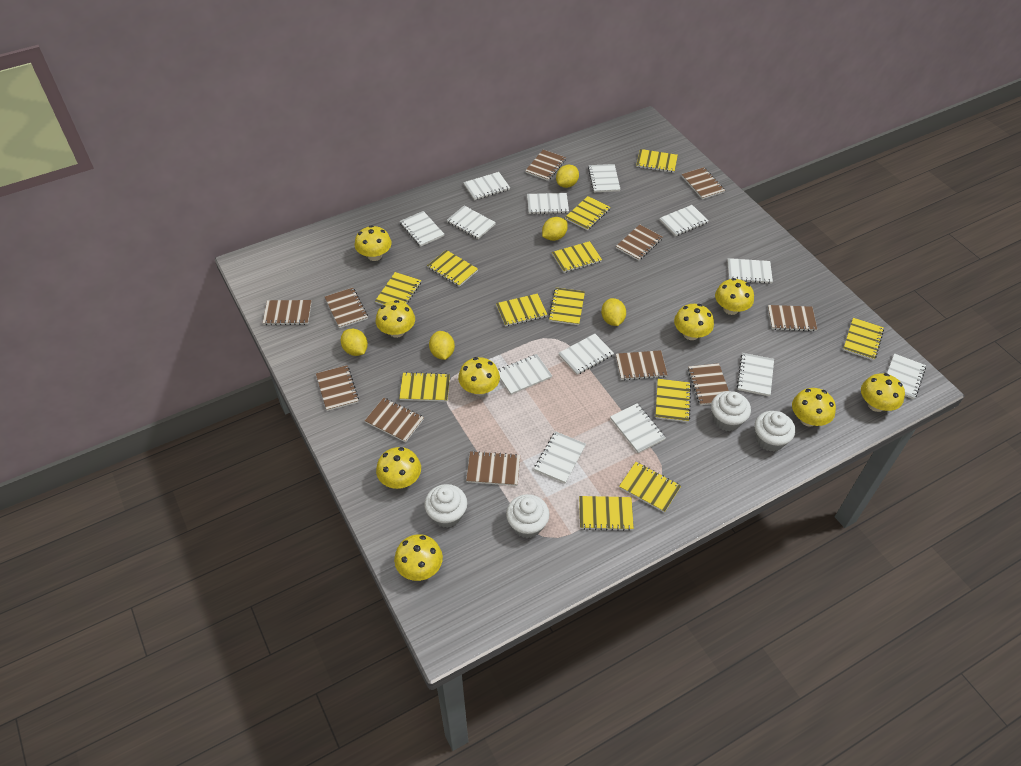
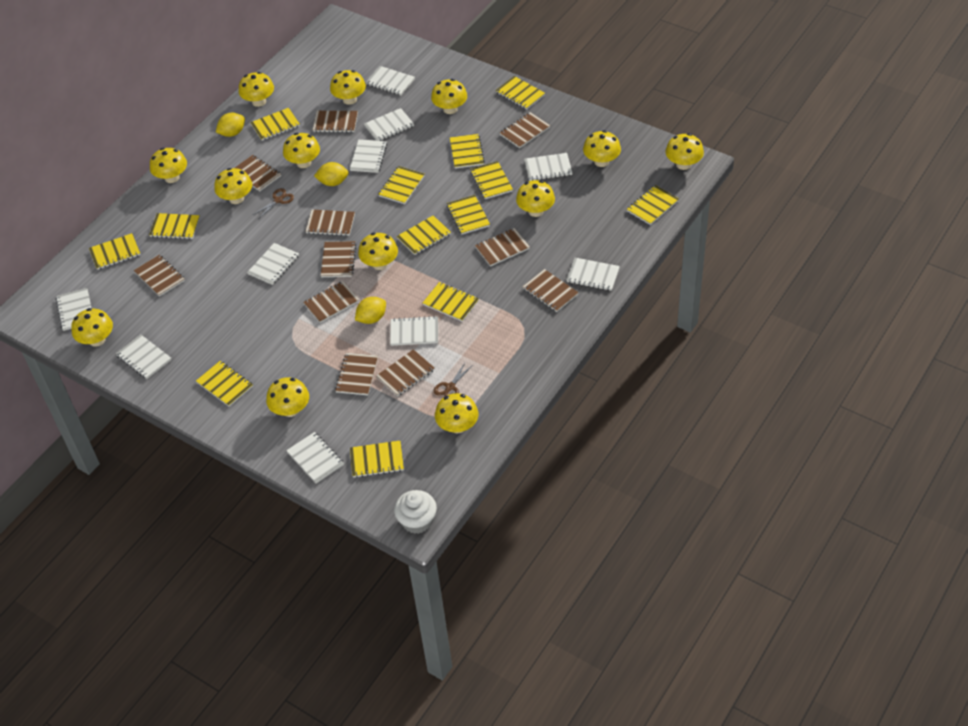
brown scissors: 0 -> 2
white cupcake: 4 -> 1
white notebook: 13 -> 10
yellow lemon: 5 -> 3
yellow mushroom: 9 -> 13
yellow notebook: 12 -> 13

